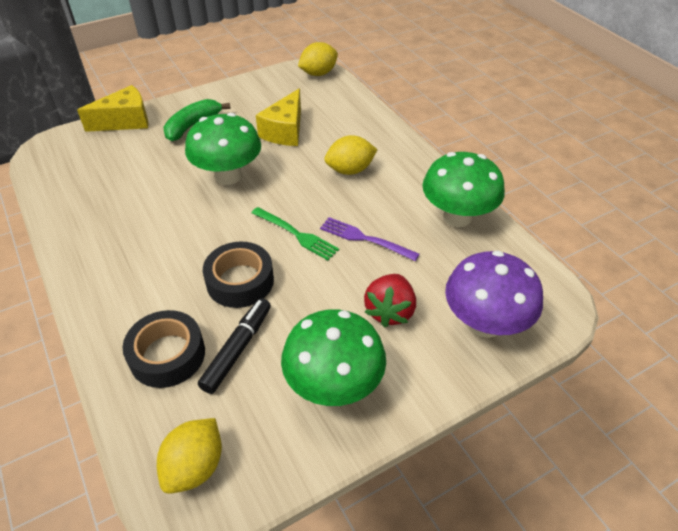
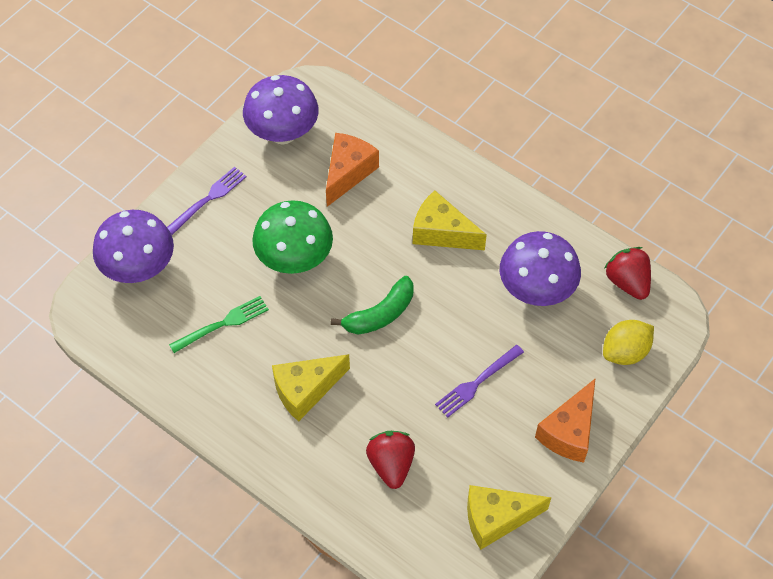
black marker: 1 -> 0
black tape: 2 -> 0
green mushroom: 3 -> 1
orange cheese: 0 -> 2
purple fork: 1 -> 2
purple mushroom: 1 -> 3
red strawberry: 1 -> 2
yellow cheese: 2 -> 3
yellow lemon: 3 -> 1

